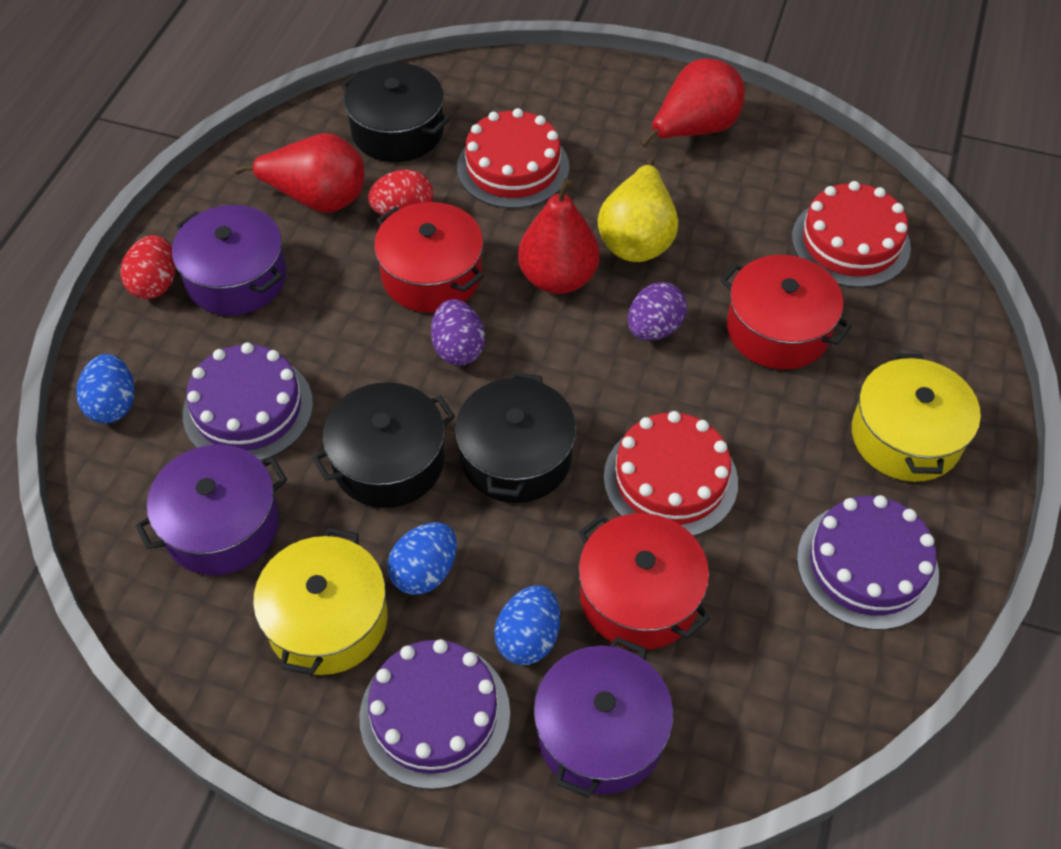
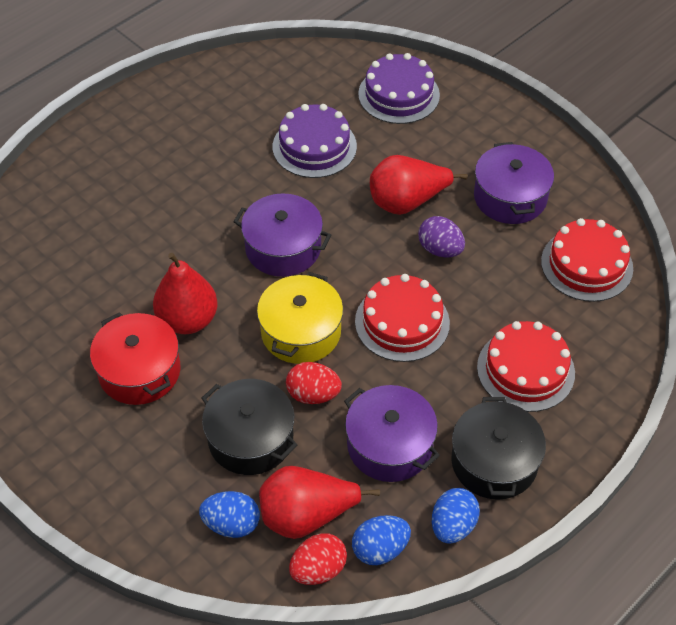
black pot: 3 -> 2
purple cake: 3 -> 2
purple egg: 2 -> 1
red pot: 3 -> 1
yellow pear: 1 -> 0
yellow pot: 2 -> 1

